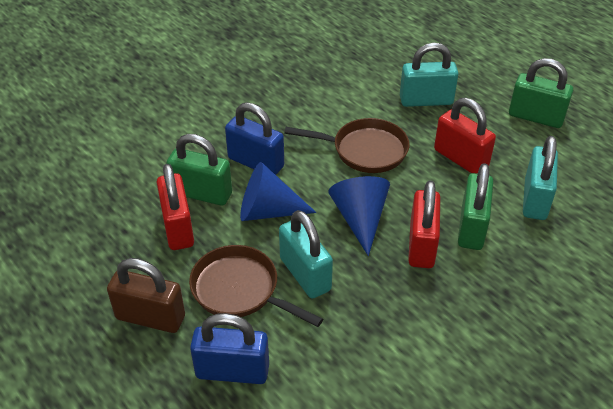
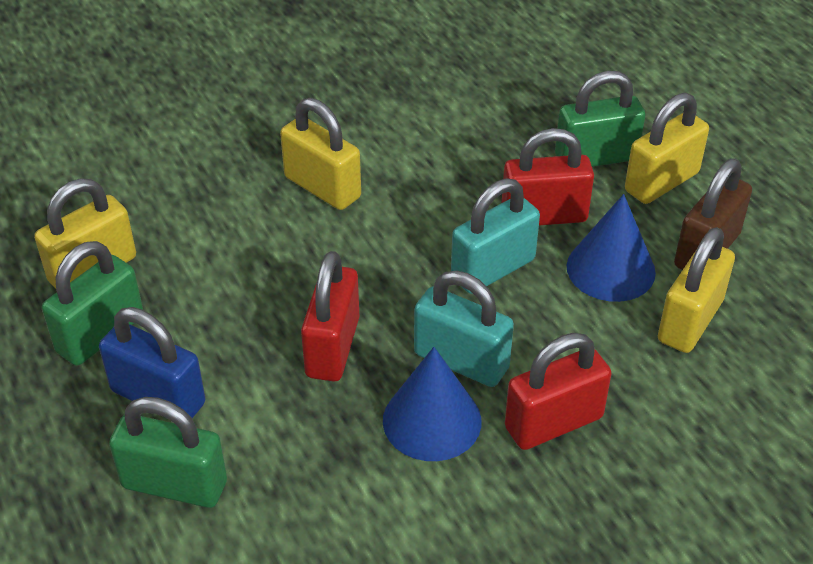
blue padlock: 2 -> 1
brown pan: 2 -> 0
turquoise padlock: 3 -> 2
yellow padlock: 0 -> 4

